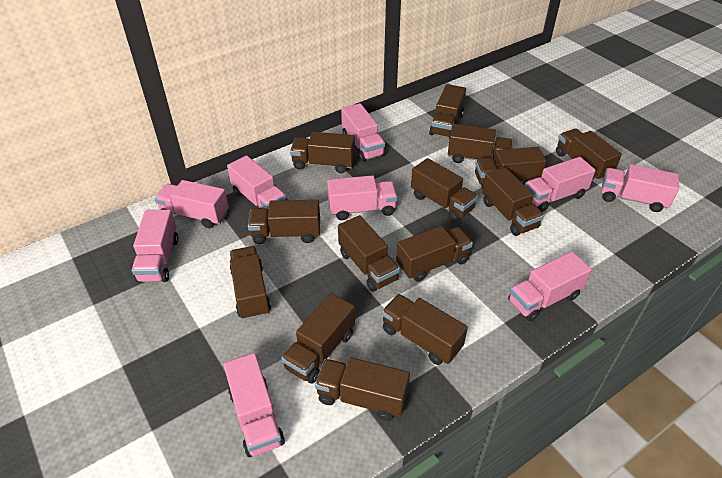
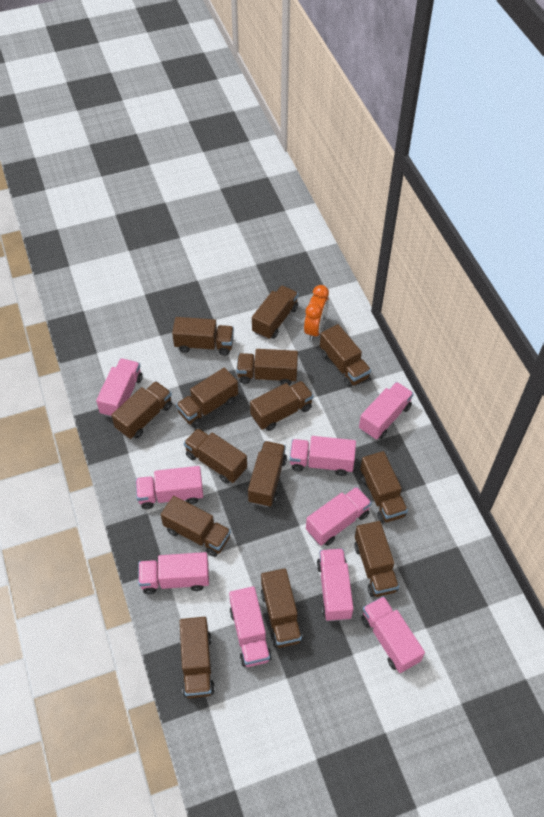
orange clock: 0 -> 1

